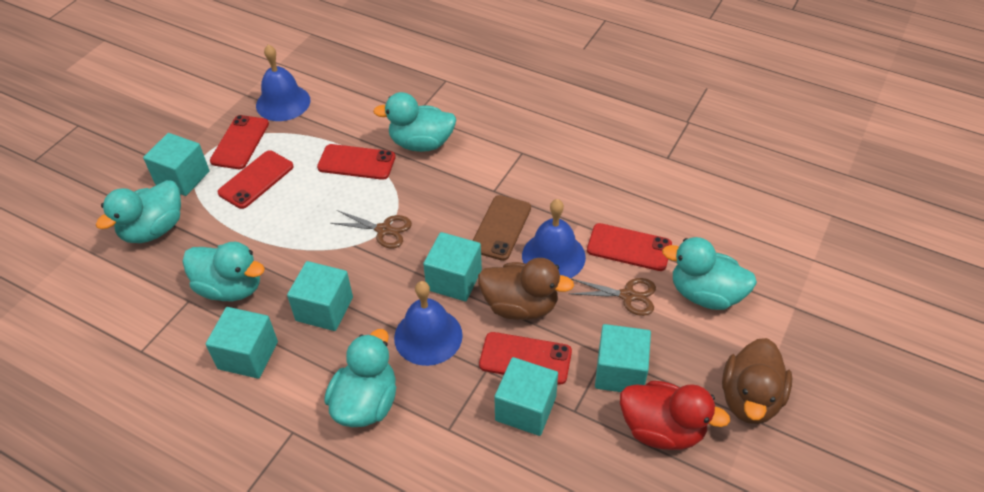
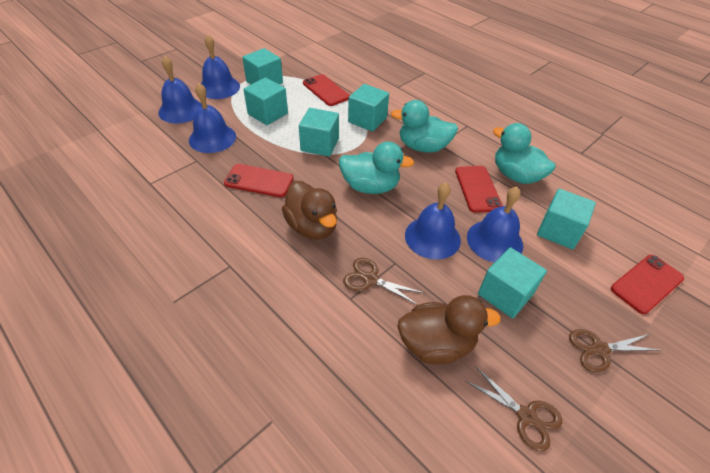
blue bell: 3 -> 5
brown phone: 1 -> 0
brown scissors: 2 -> 3
red duck: 1 -> 0
red phone: 5 -> 4
turquoise duck: 5 -> 3

